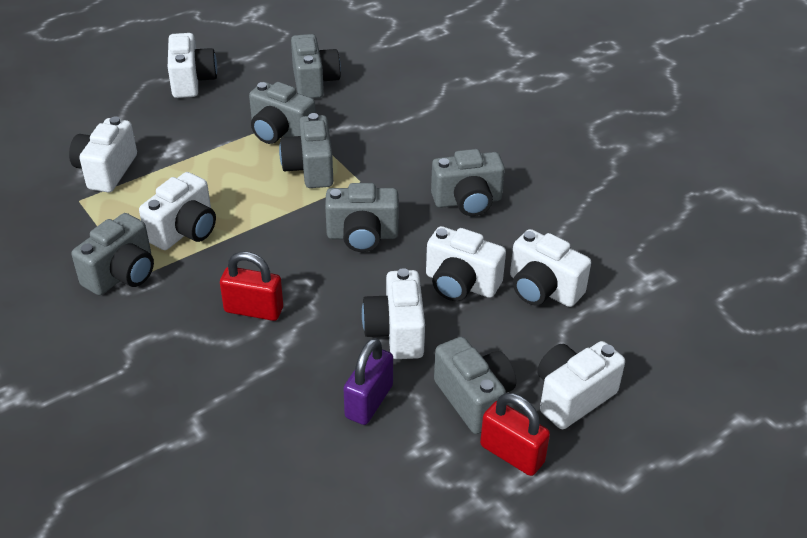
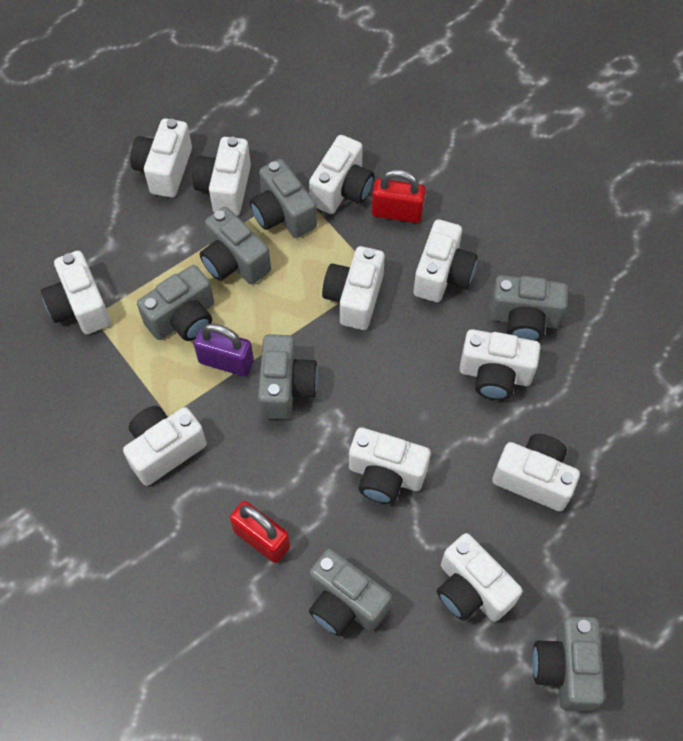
white camera: 7 -> 11

